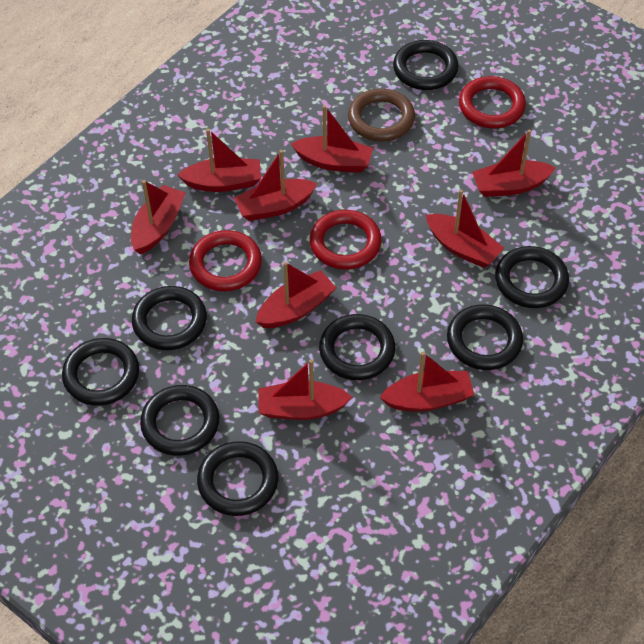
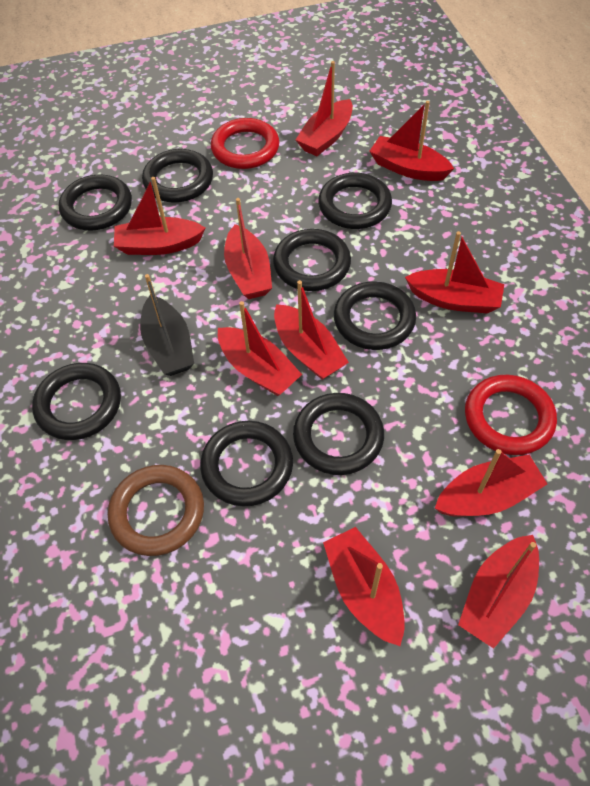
black boat: 0 -> 1
red boat: 9 -> 10
red ring: 3 -> 2

